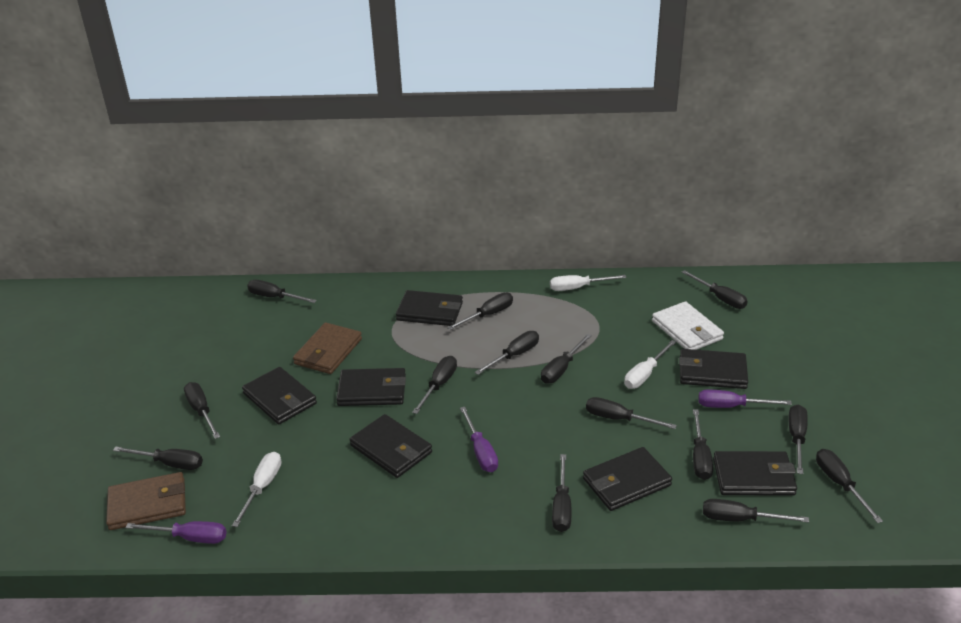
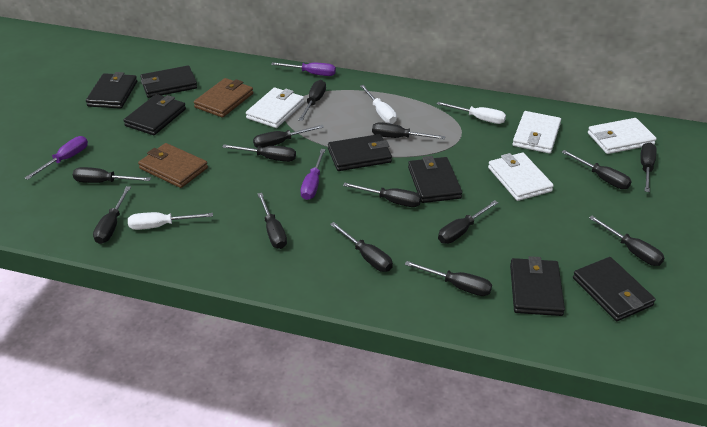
white wallet: 1 -> 4

